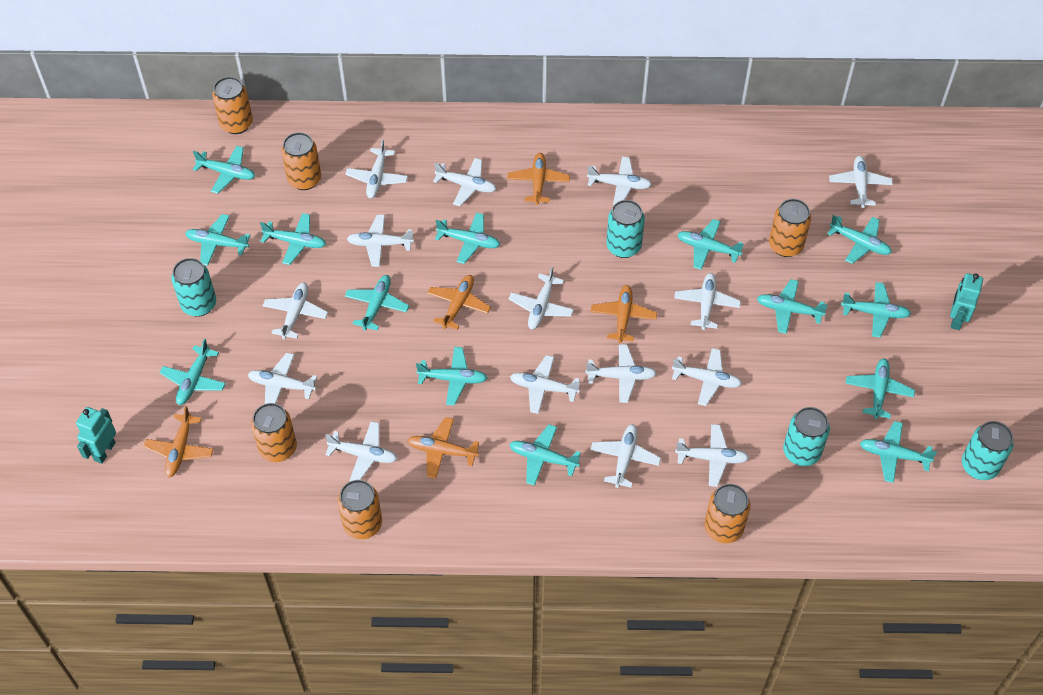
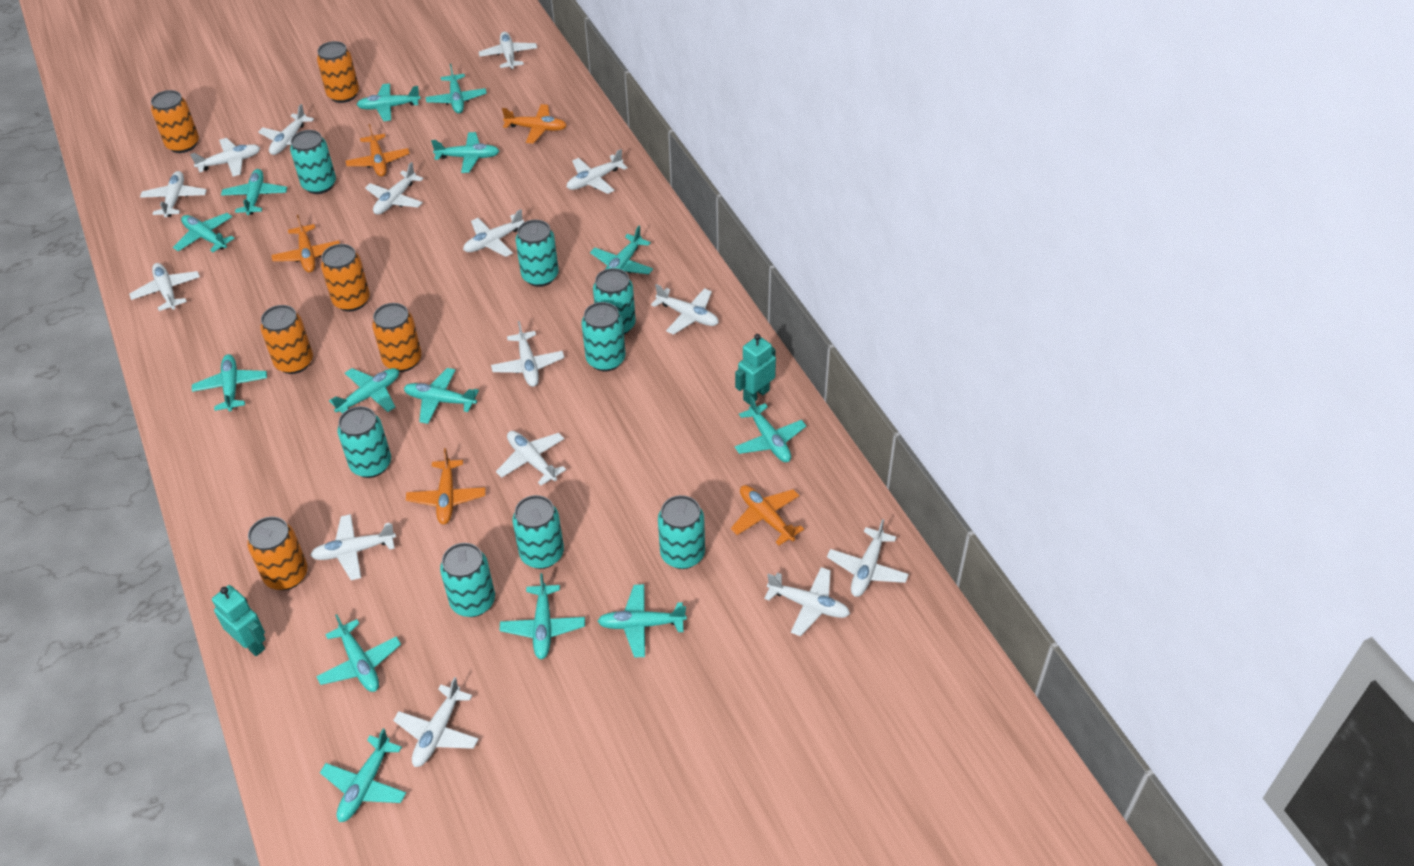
turquoise can: 4 -> 8

